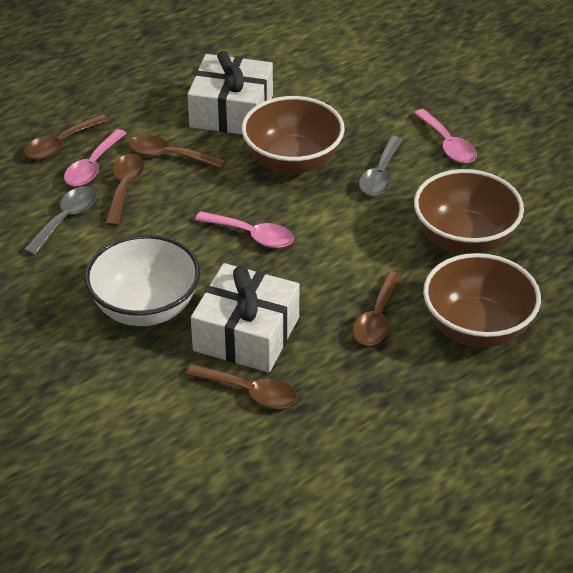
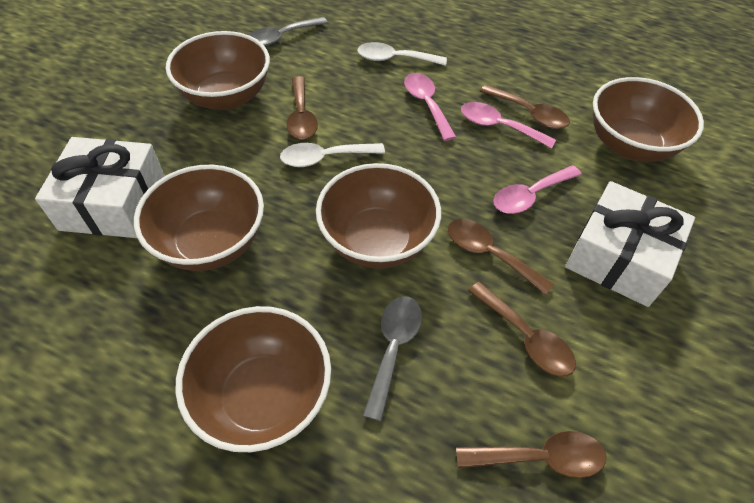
brown bowl: 3 -> 5
white bowl: 1 -> 0
white spoon: 0 -> 2

